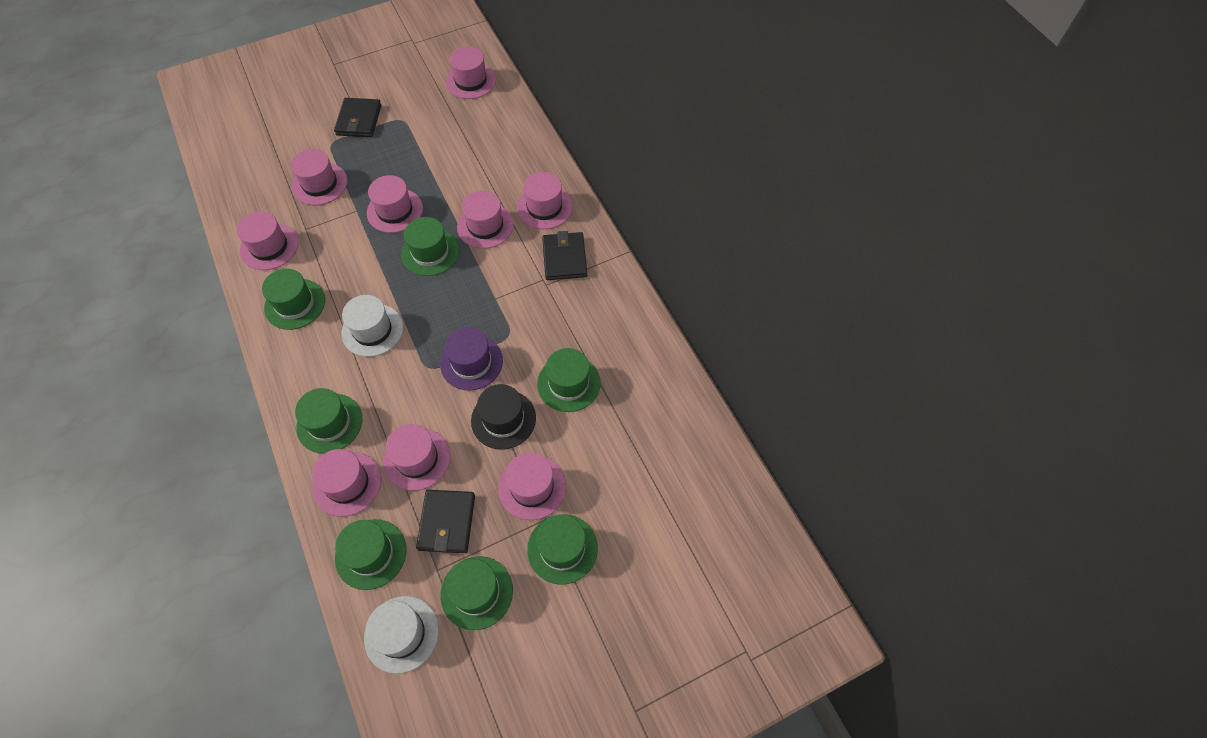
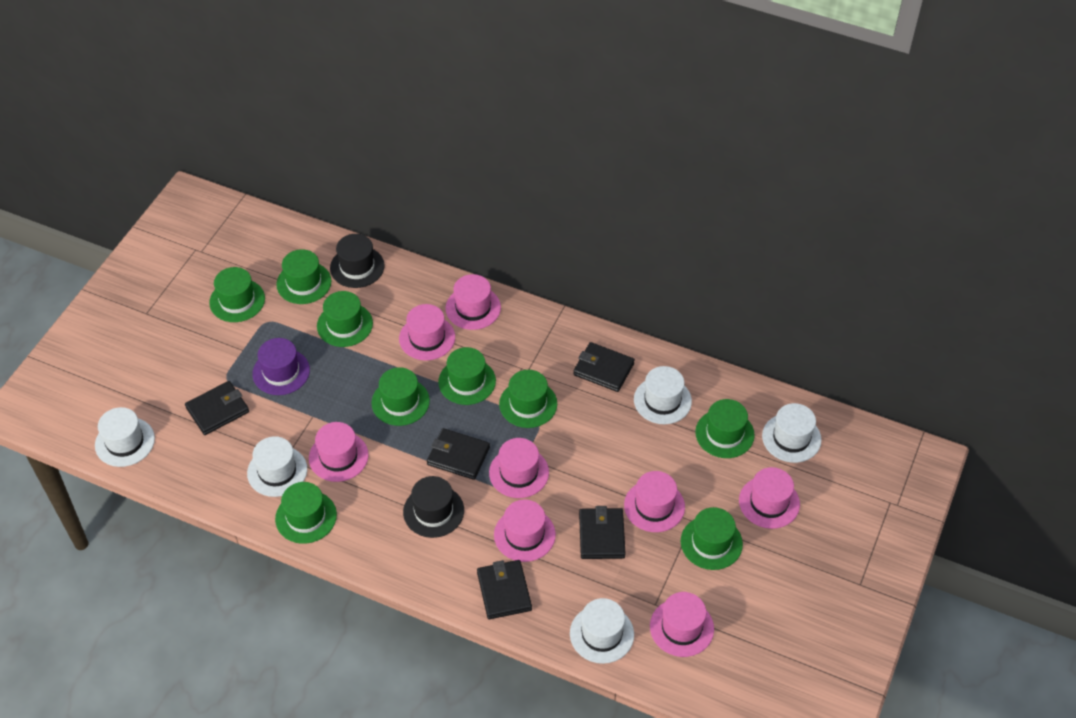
black hat: 1 -> 2
black wallet: 3 -> 5
green hat: 7 -> 9
pink hat: 9 -> 8
white hat: 2 -> 5

